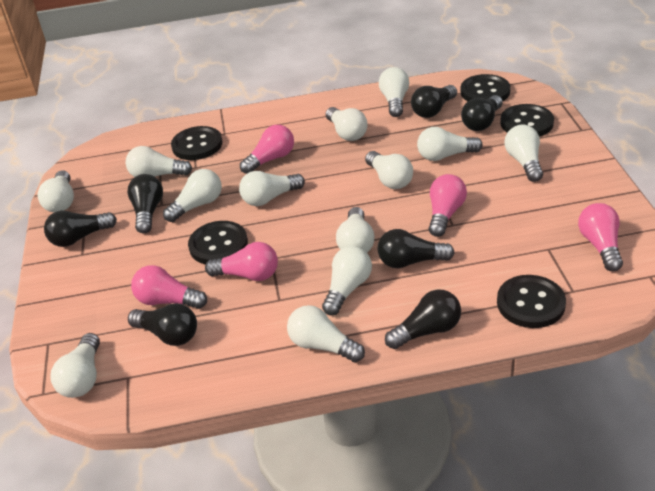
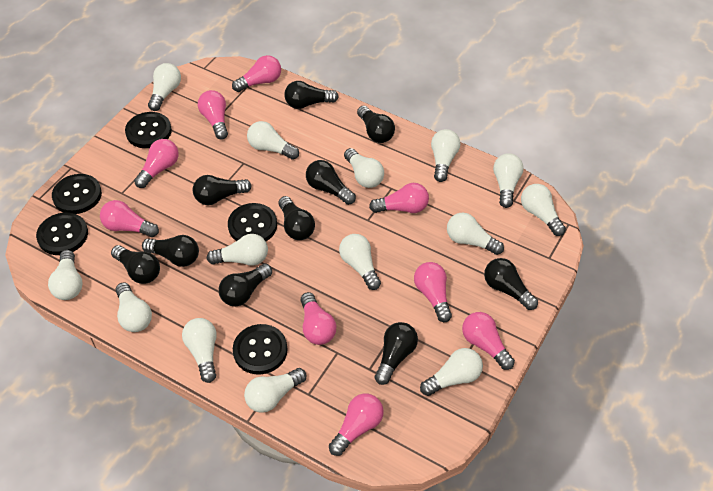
black light bulb: 7 -> 10
pink light bulb: 5 -> 9
white light bulb: 13 -> 14

